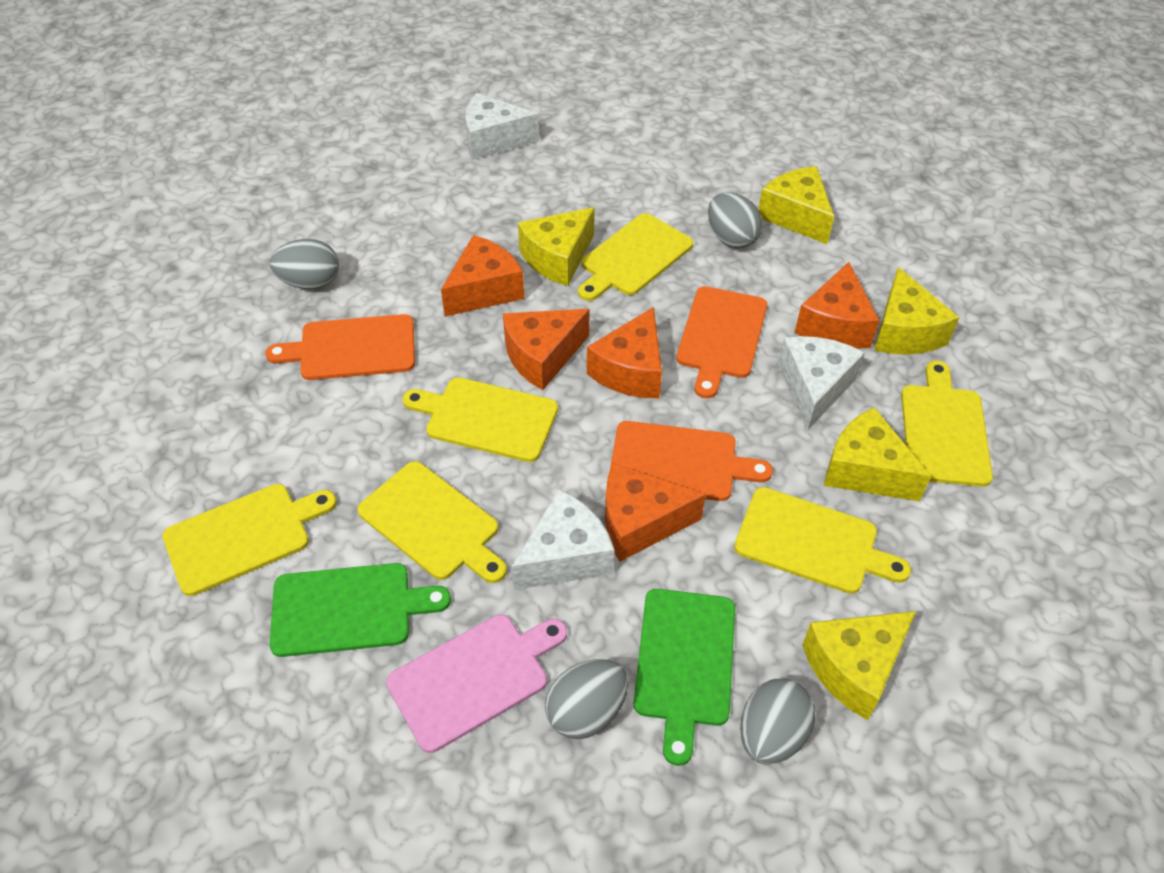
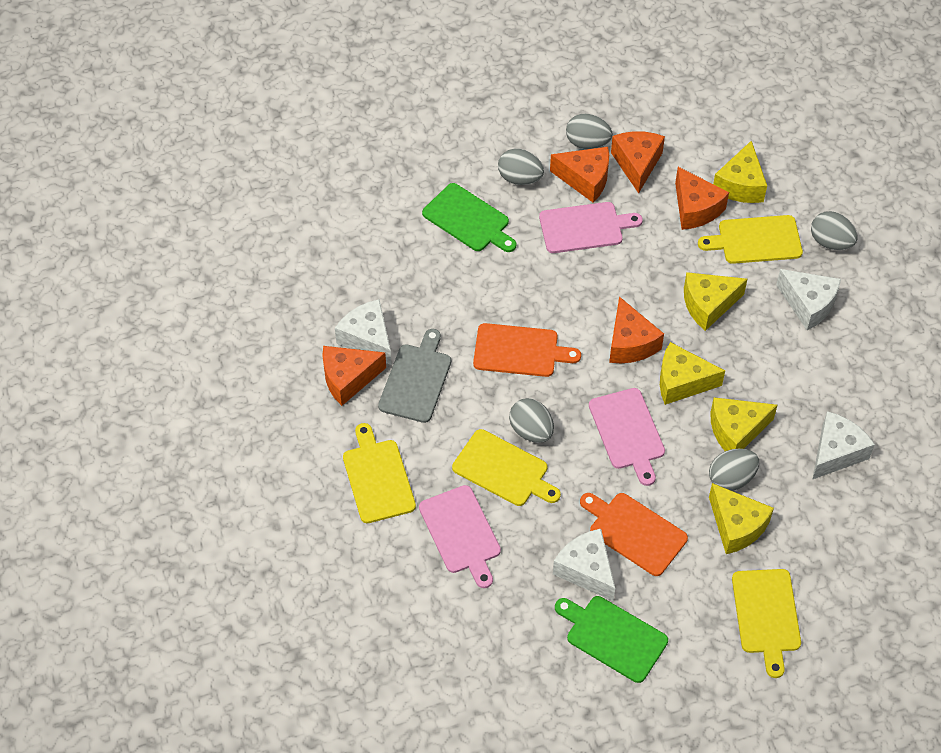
grey cutting board: 0 -> 1
grey egg: 4 -> 5
orange cutting board: 3 -> 2
pink cutting board: 1 -> 3
white cheese: 3 -> 4
yellow cutting board: 6 -> 4

